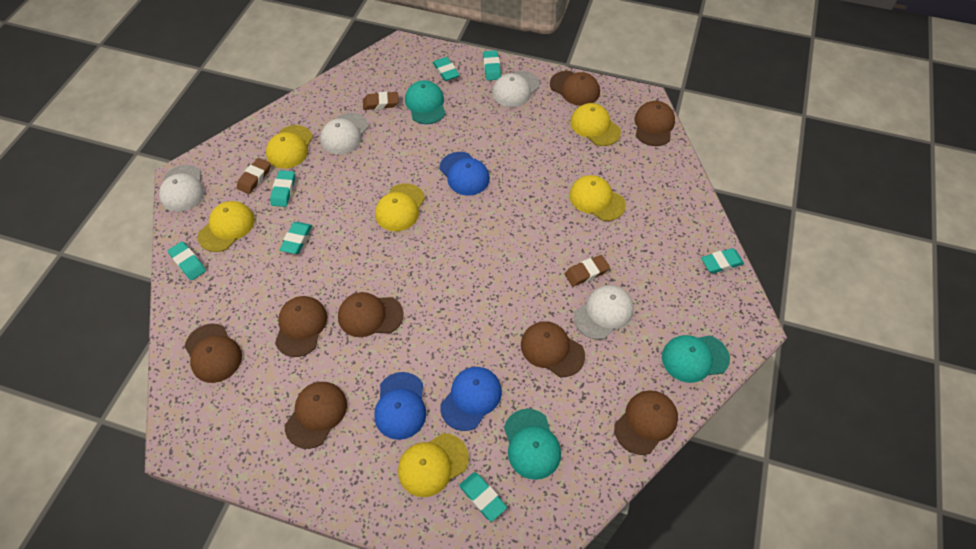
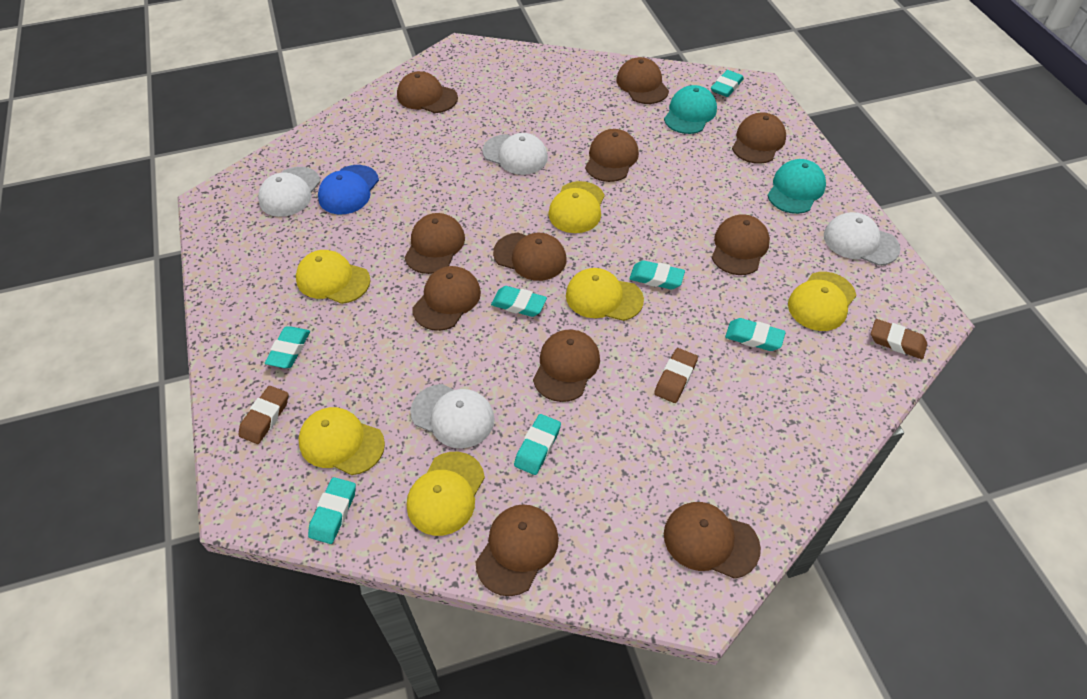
blue cap: 3 -> 1
brown cap: 8 -> 11
turquoise cap: 3 -> 2

